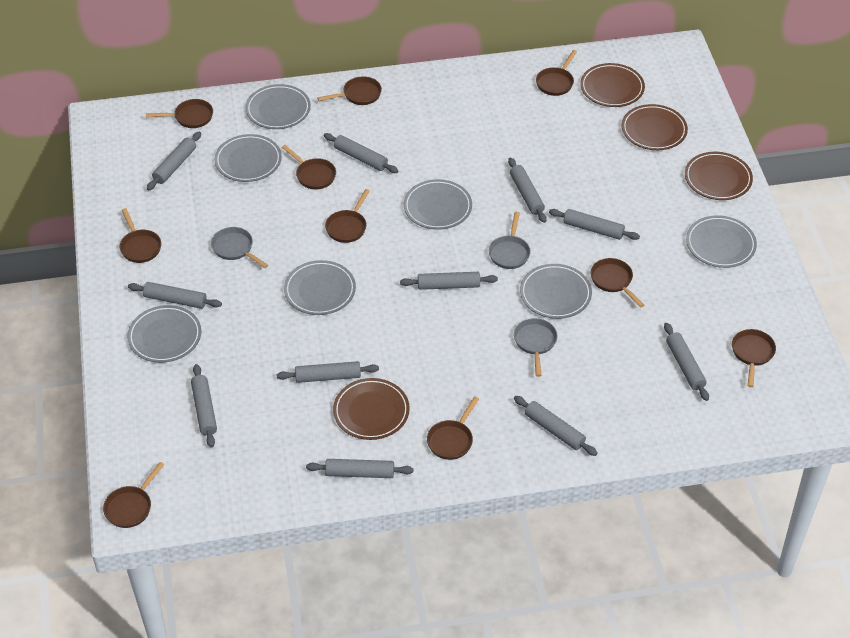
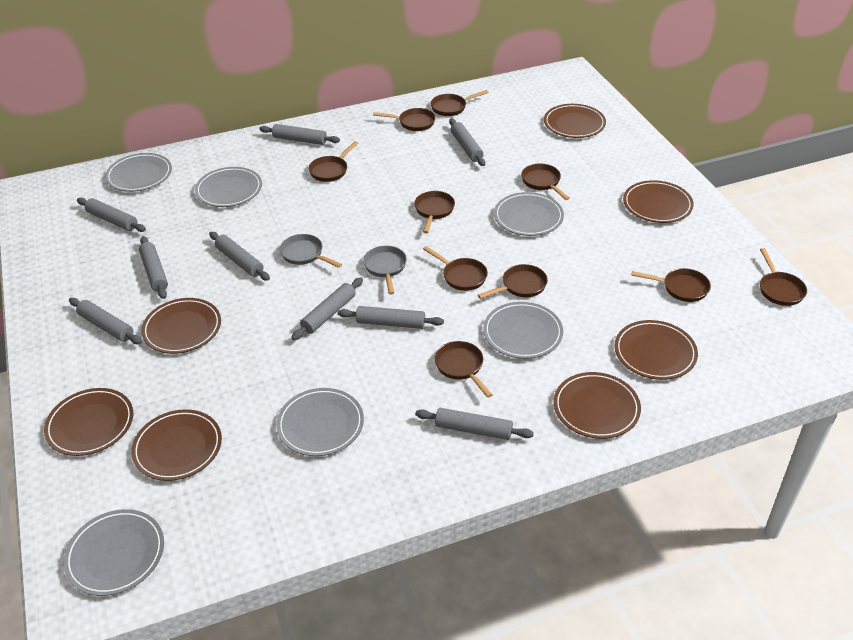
brown plate: 4 -> 7
grey pan: 3 -> 2
grey plate: 7 -> 6
grey rolling pin: 11 -> 9

